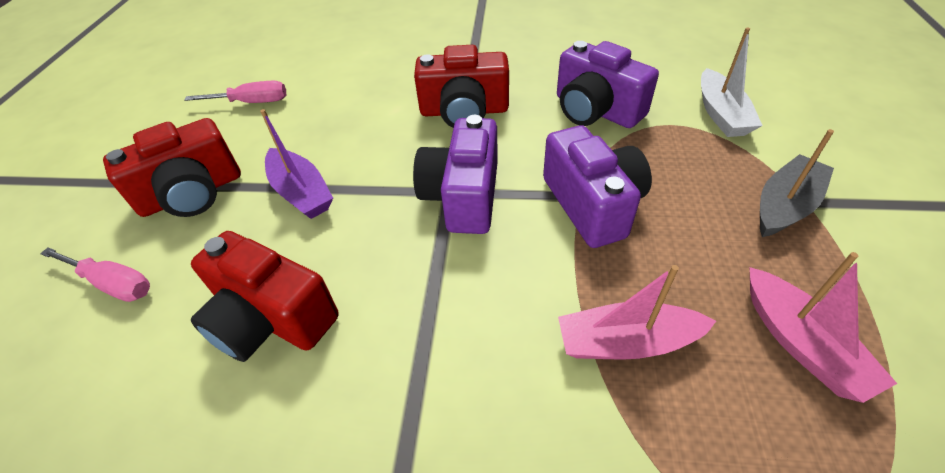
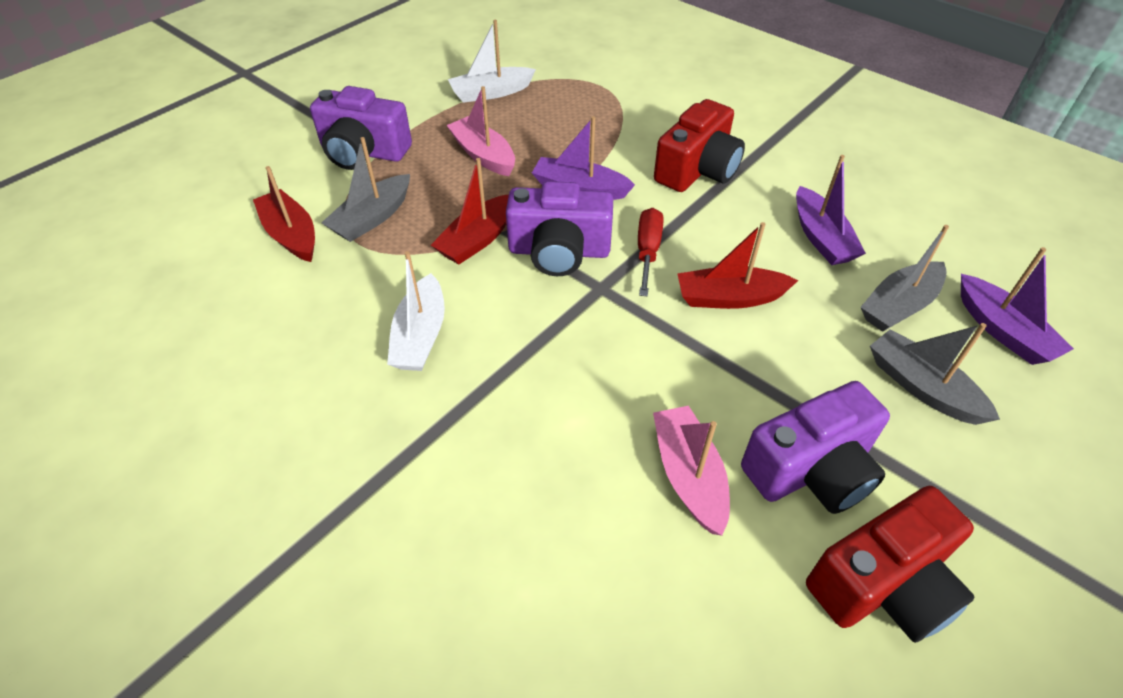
grey boat: 1 -> 3
pink screwdriver: 2 -> 0
purple boat: 1 -> 3
red boat: 0 -> 3
red camera: 3 -> 2
red screwdriver: 0 -> 1
white boat: 1 -> 2

